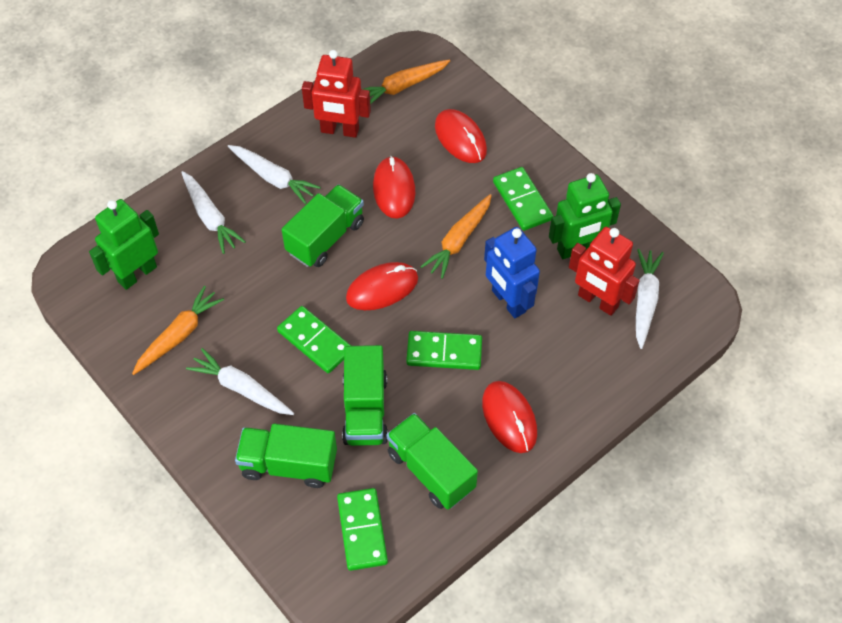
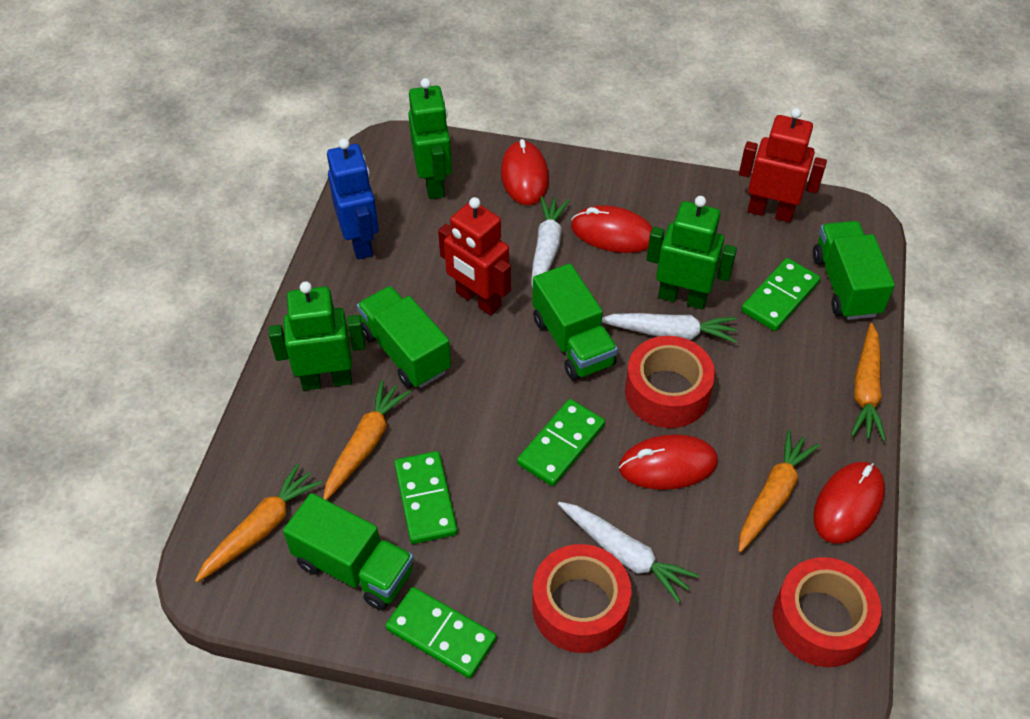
green robot: 2 -> 3
orange carrot: 3 -> 4
red tape: 0 -> 3
white carrot: 4 -> 3

